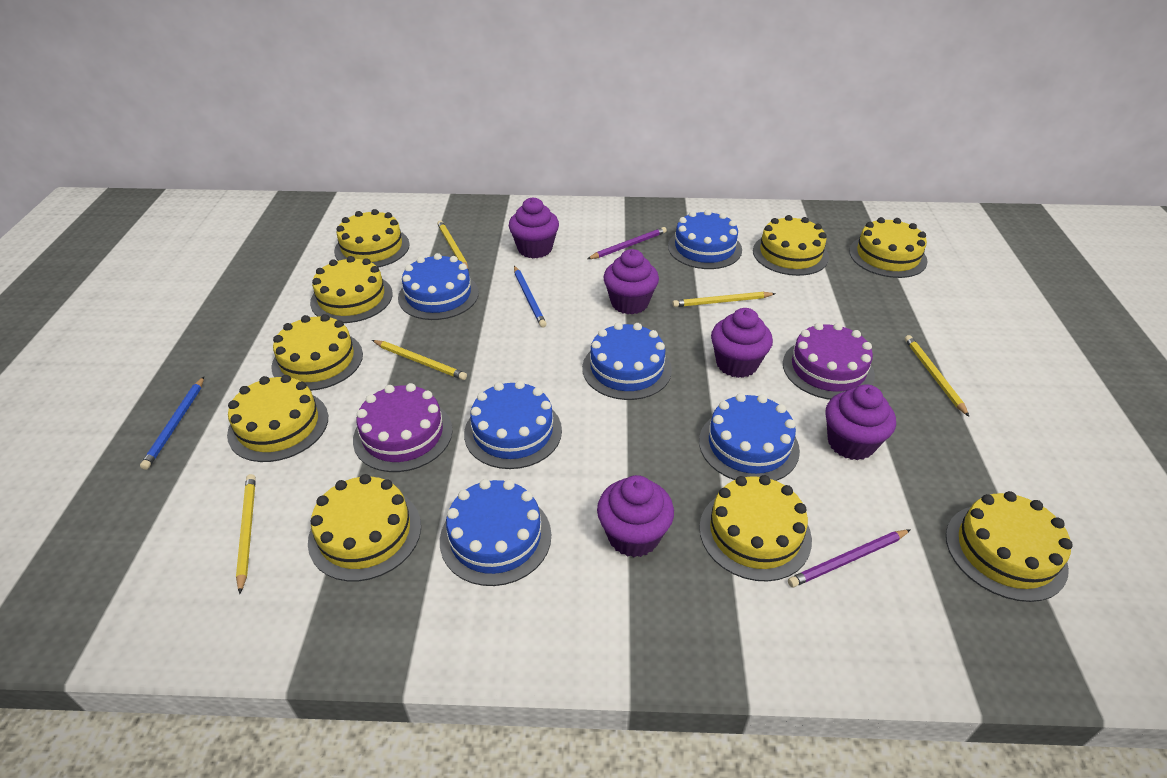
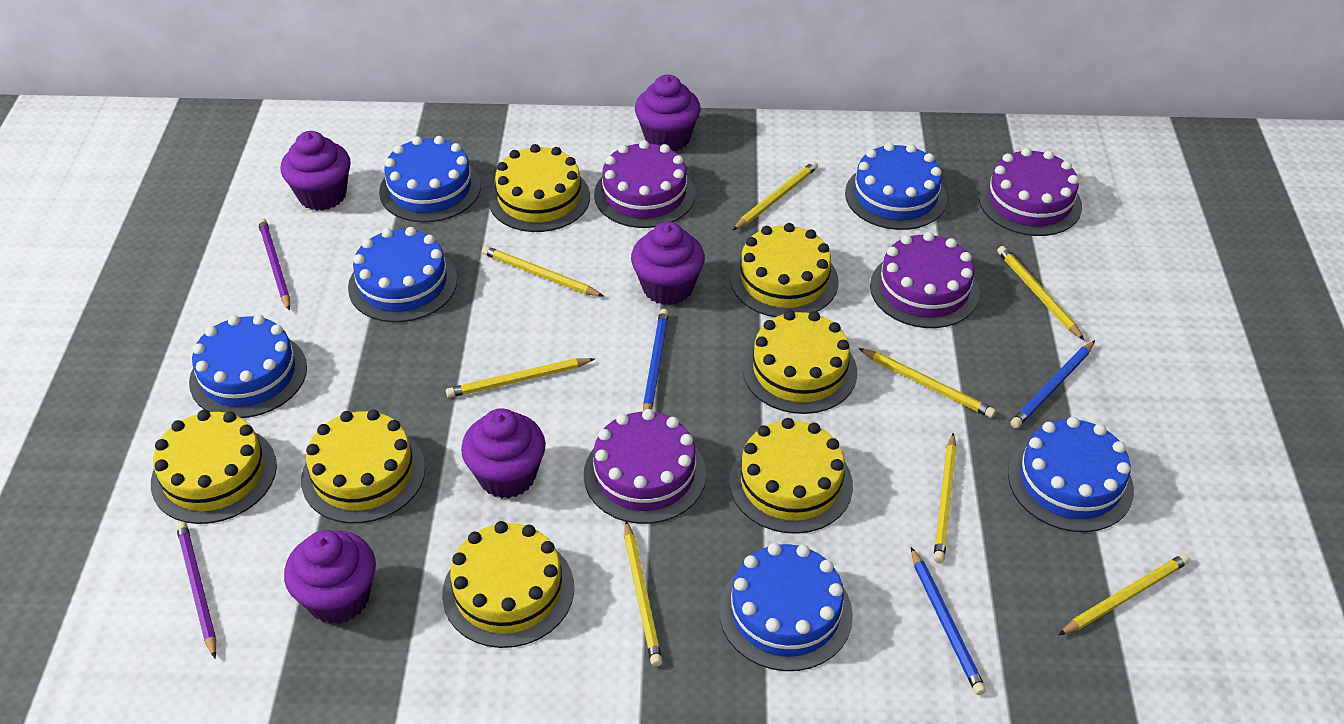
blue pencil: 2 -> 3
purple cake: 2 -> 4
yellow cake: 9 -> 7
yellow pencil: 5 -> 8

